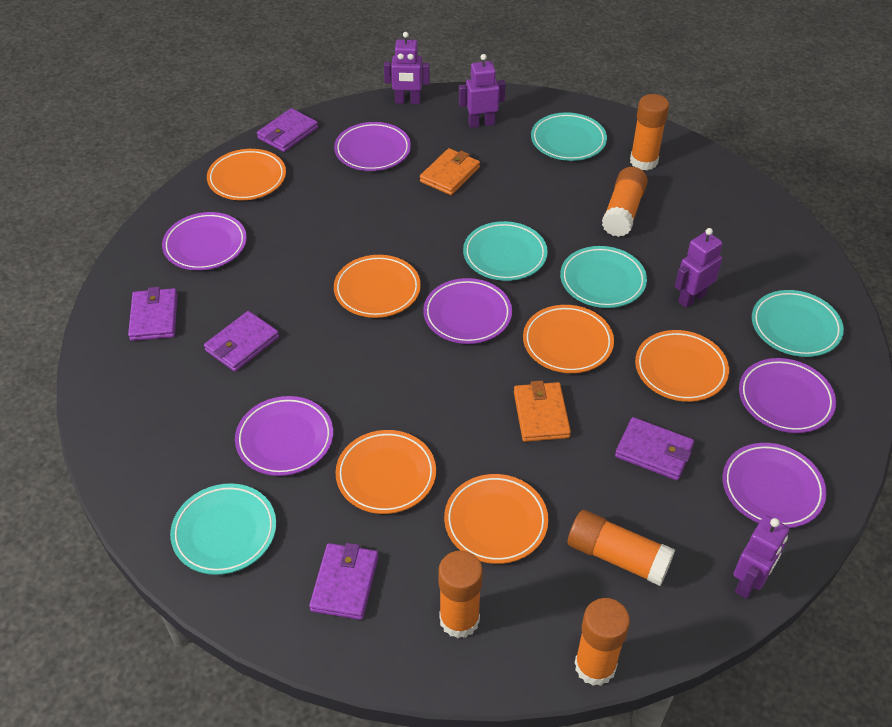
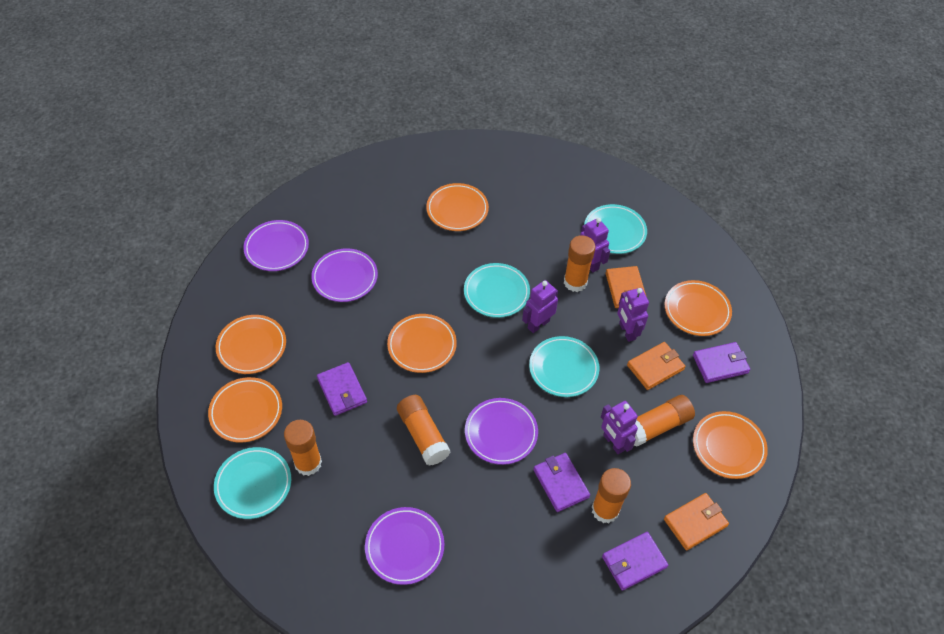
orange wallet: 2 -> 3
purple plate: 6 -> 4
purple wallet: 5 -> 4
turquoise plate: 5 -> 4

